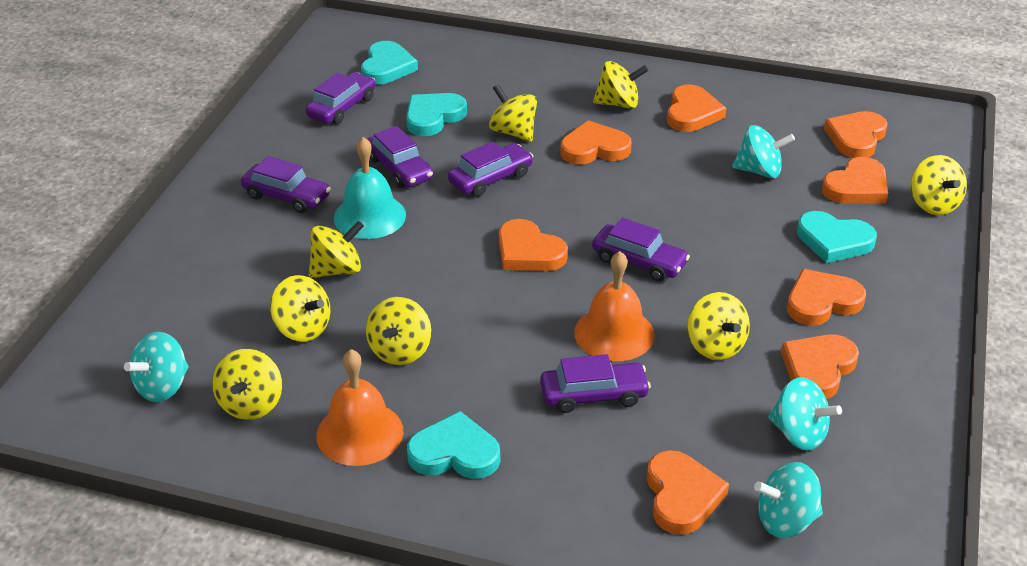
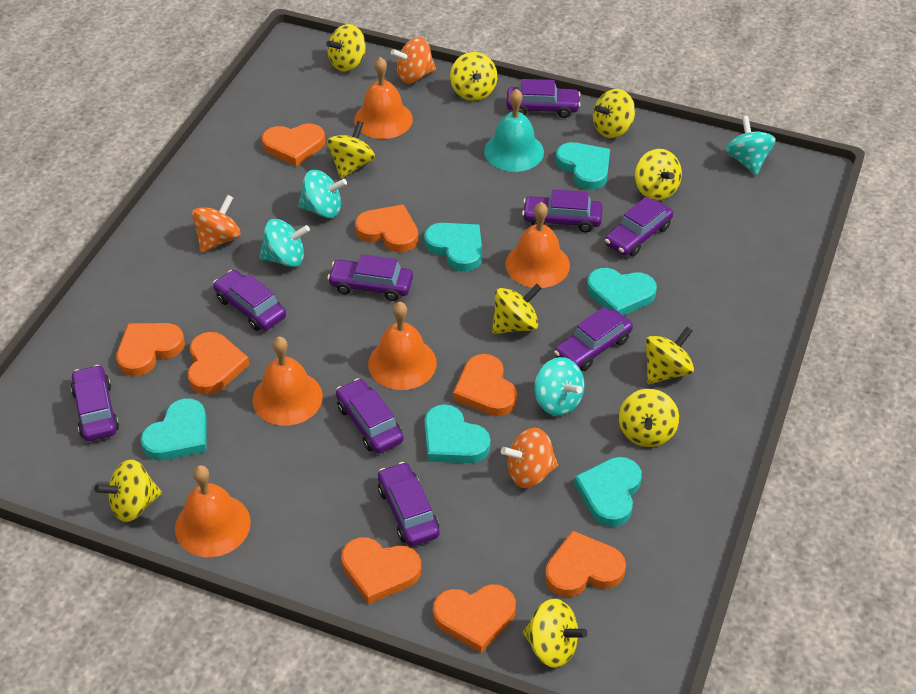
orange bell: 2 -> 5
orange spinning top: 0 -> 3
purple car: 6 -> 9
turquoise heart: 4 -> 6
yellow spinning top: 8 -> 10

